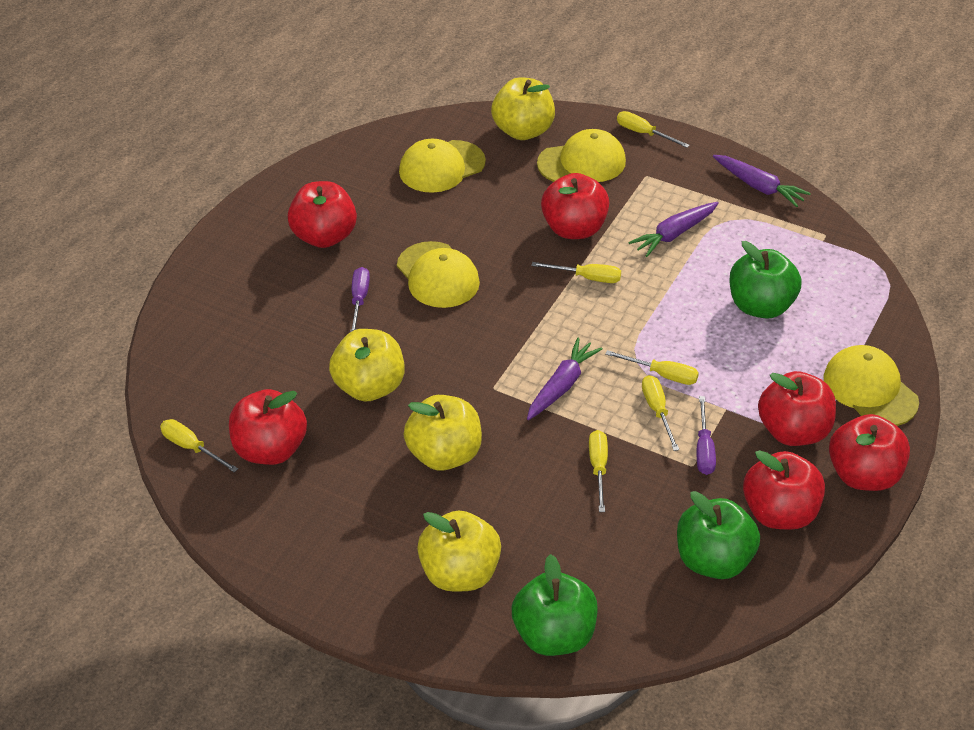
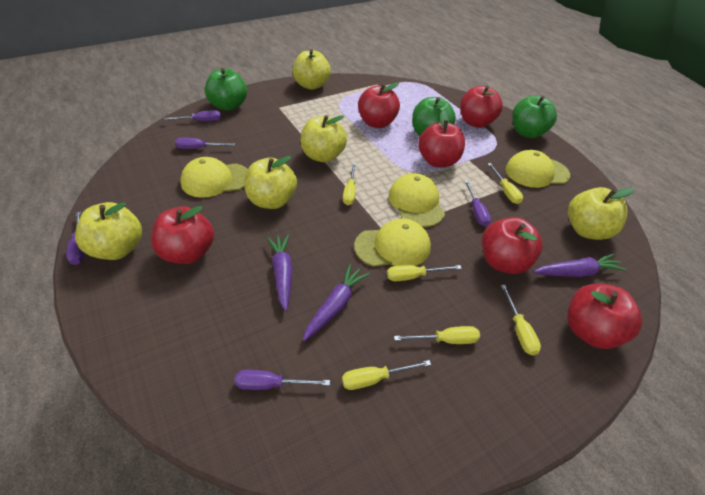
purple screwdriver: 2 -> 5
yellow apple: 4 -> 5

